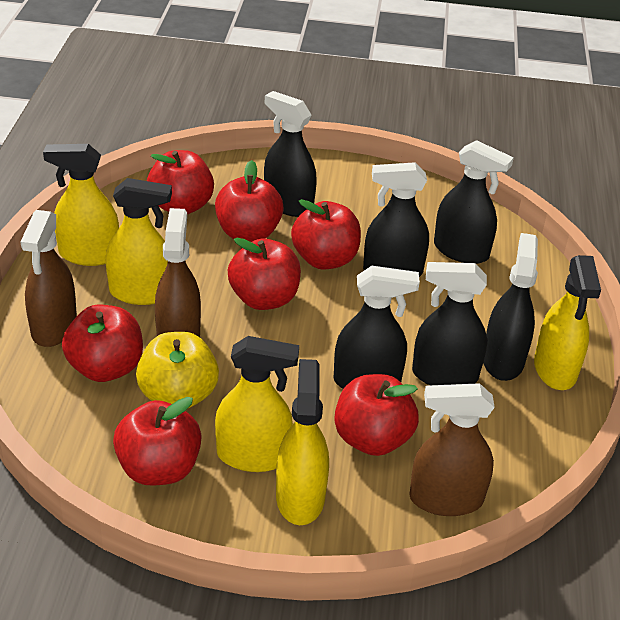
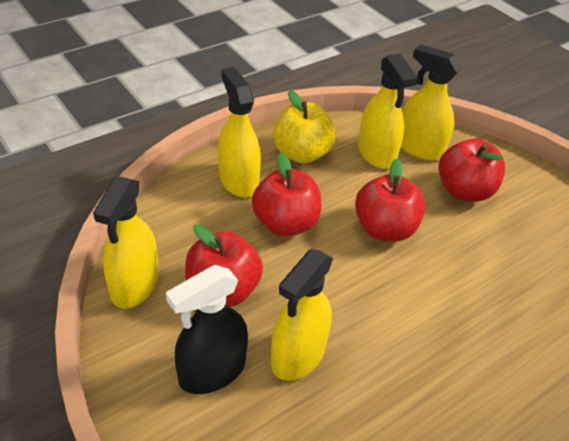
black spray bottle: 6 -> 1
brown spray bottle: 3 -> 0
red apple: 7 -> 4

